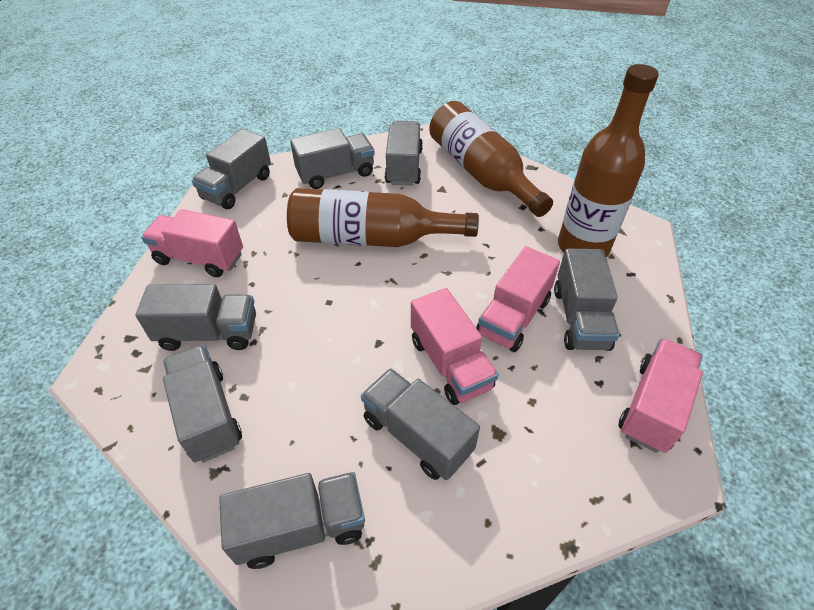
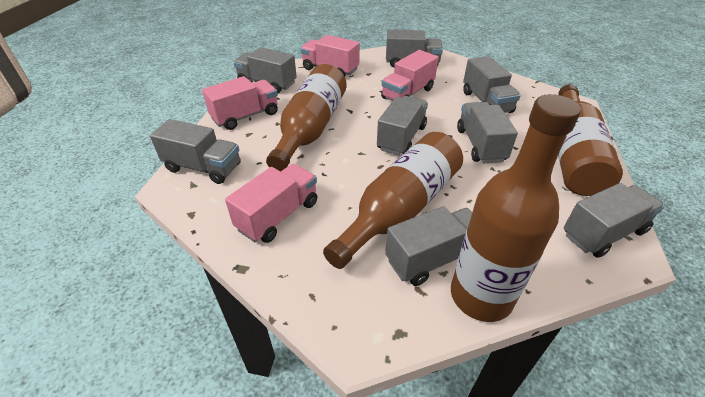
brown bottle: 3 -> 4

